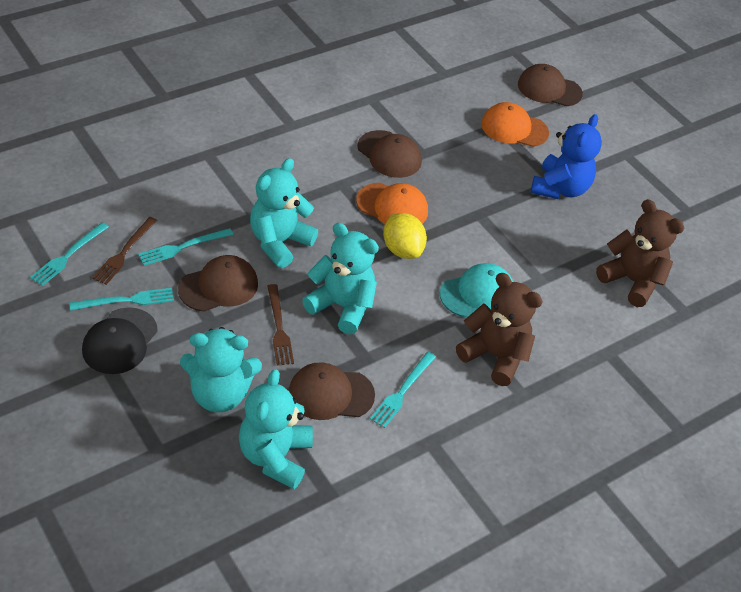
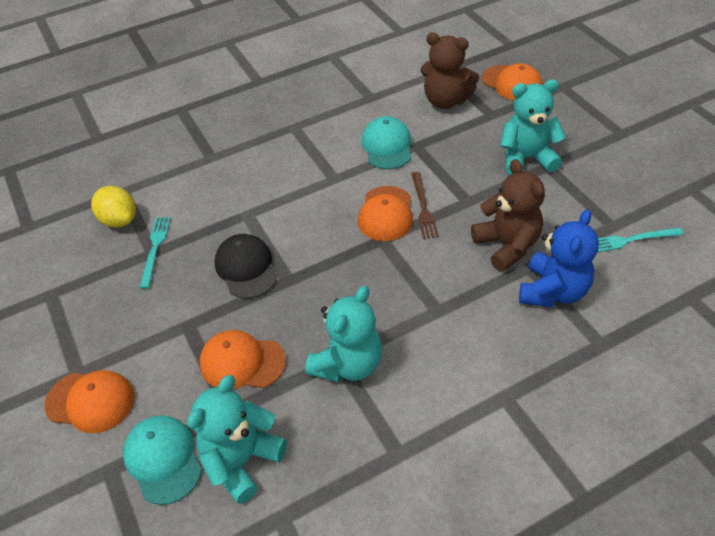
brown cap: 4 -> 0
brown fork: 2 -> 1
orange cap: 2 -> 4
turquoise cap: 1 -> 2
turquoise fork: 4 -> 2
turquoise teddy bear: 4 -> 3

